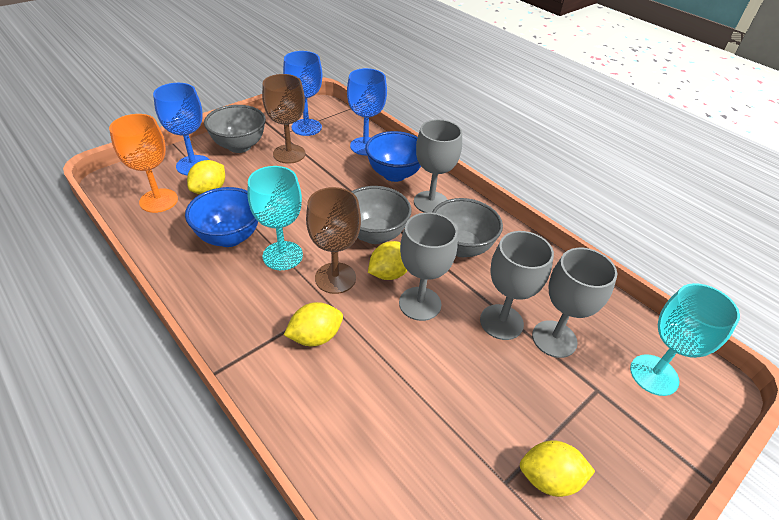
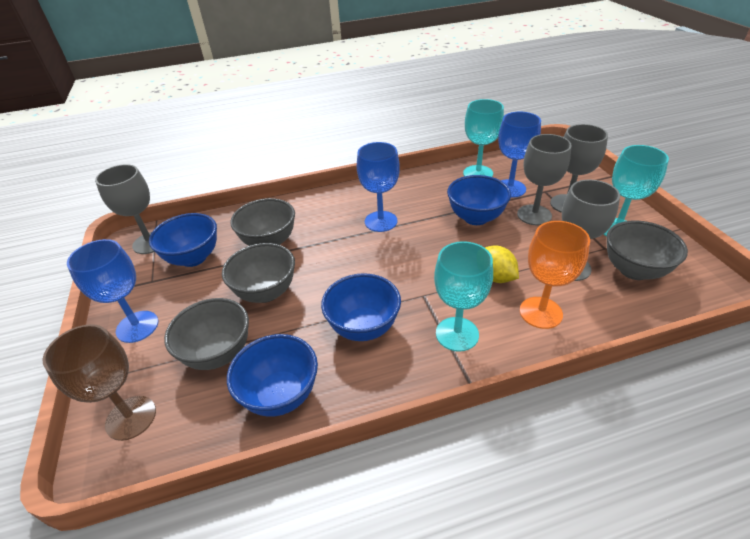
blue bowl: 2 -> 4
brown goblet: 2 -> 1
grey bowl: 3 -> 4
turquoise goblet: 2 -> 3
yellow lemon: 4 -> 1

